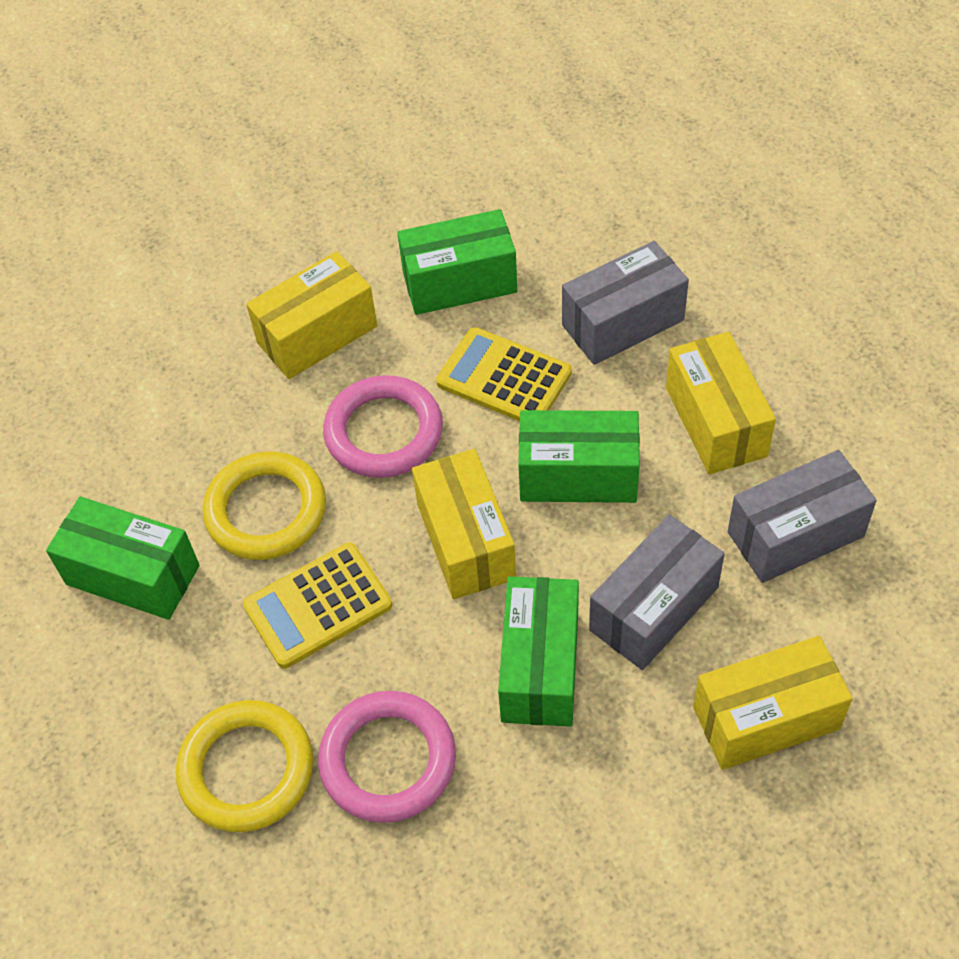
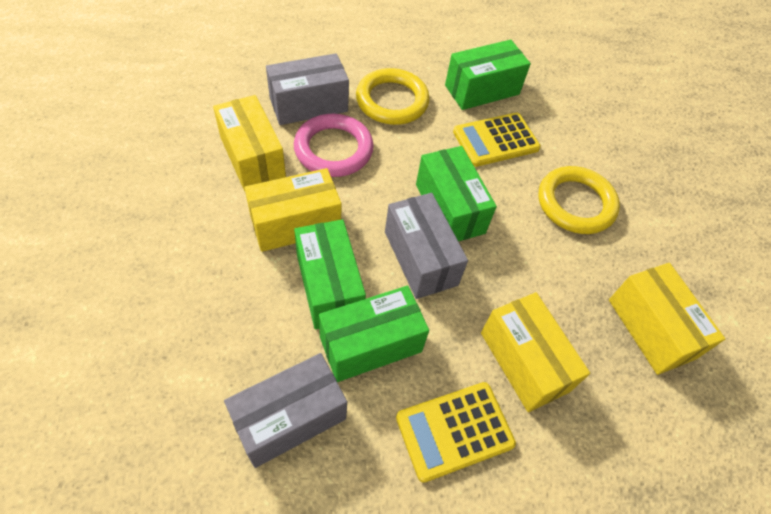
pink ring: 2 -> 1

